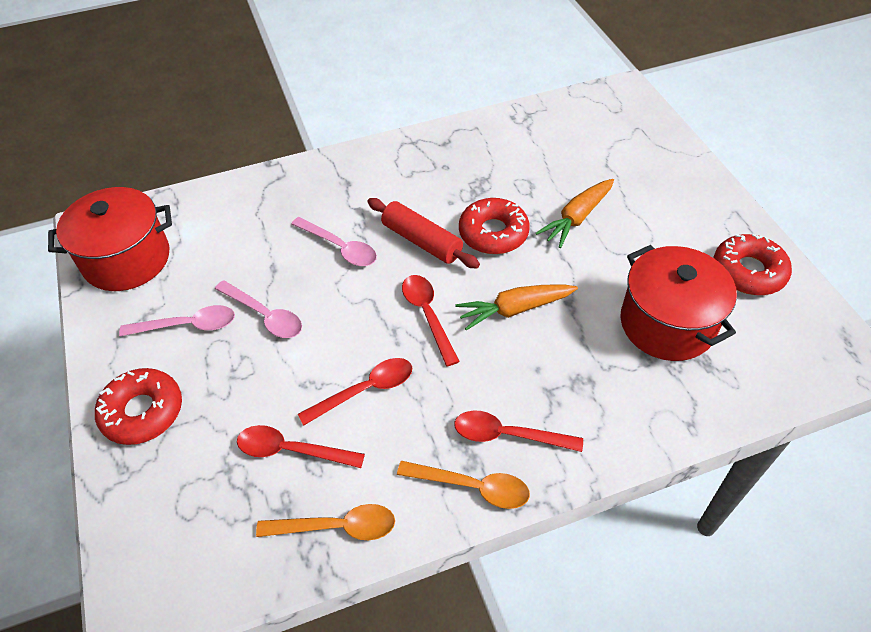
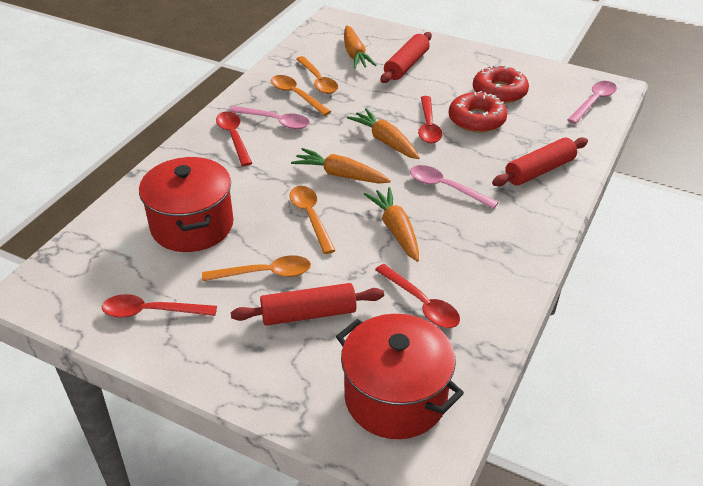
orange carrot: 2 -> 4
orange spoon: 2 -> 4
red donut: 3 -> 2
red rolling pin: 1 -> 3

